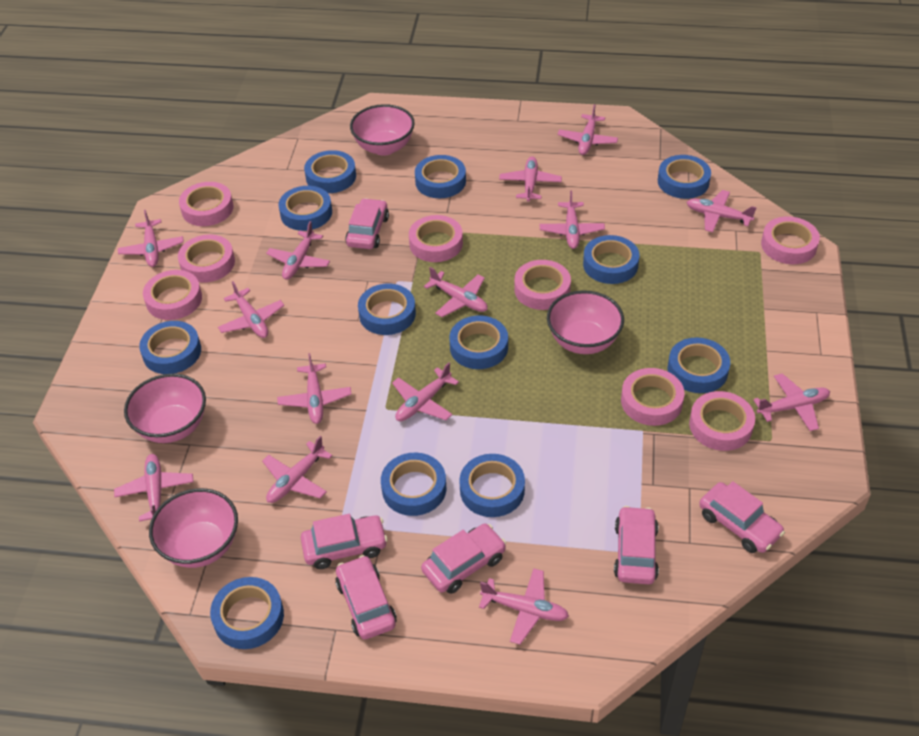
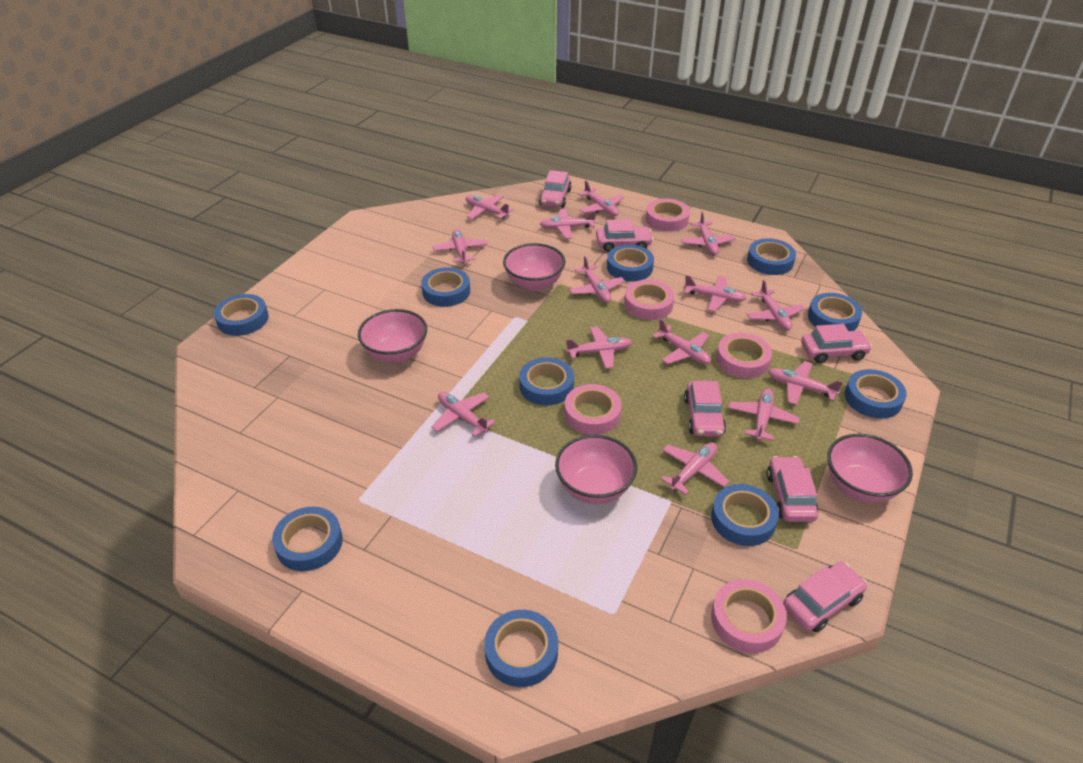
blue tape: 12 -> 10
pink tape: 8 -> 5

